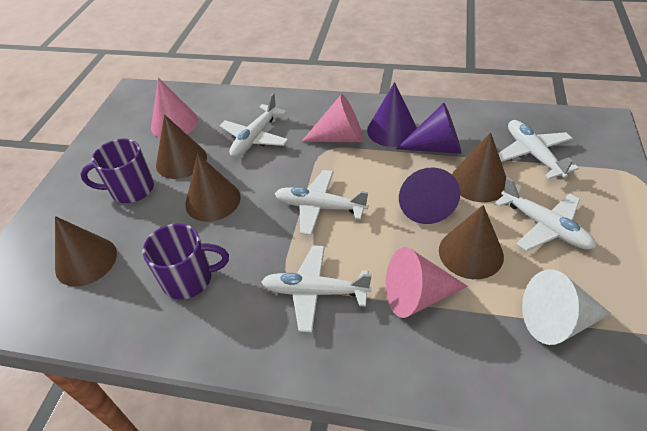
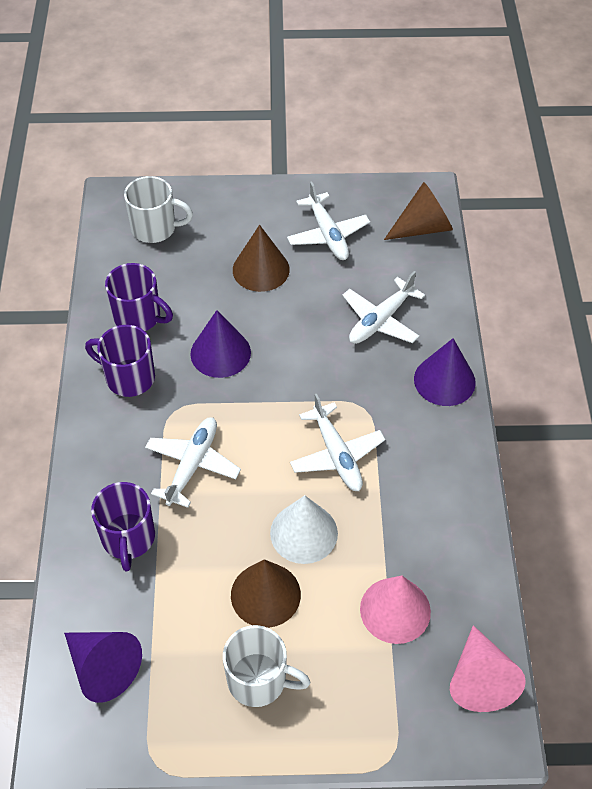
brown cone: 5 -> 3
pink cone: 3 -> 2
purple mug: 2 -> 3
white mug: 0 -> 2
white plane: 5 -> 4

